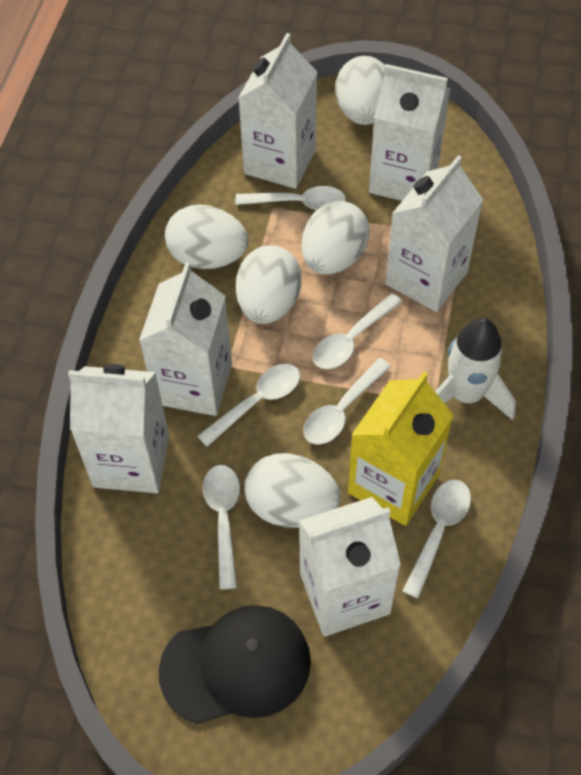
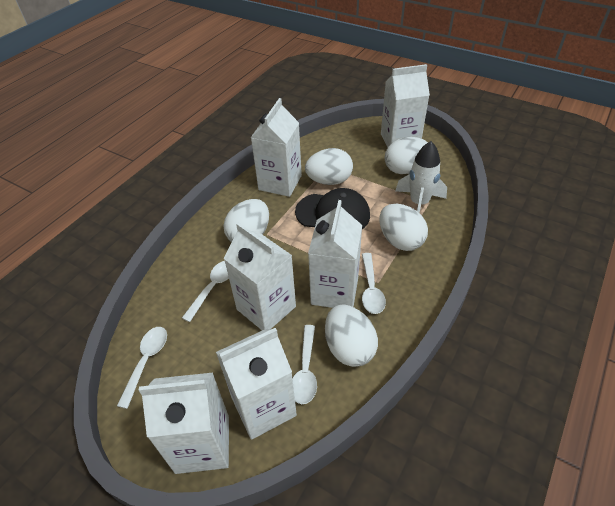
white spoon: 6 -> 4
yellow carton: 1 -> 0

